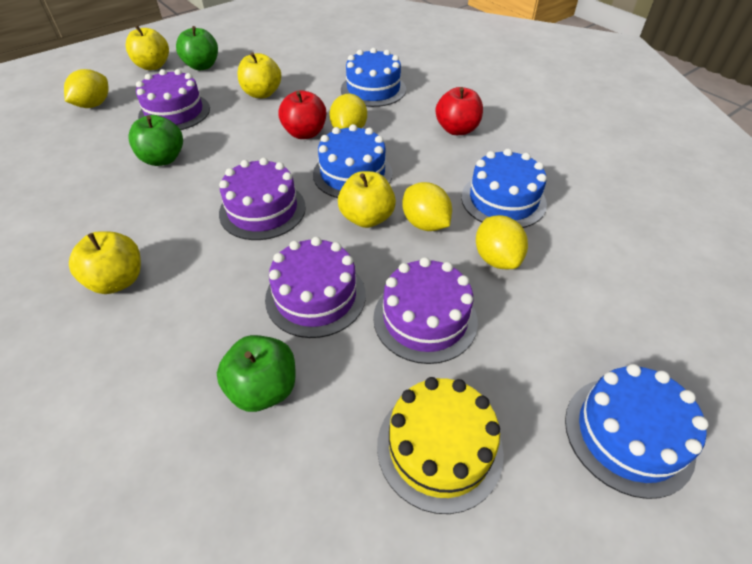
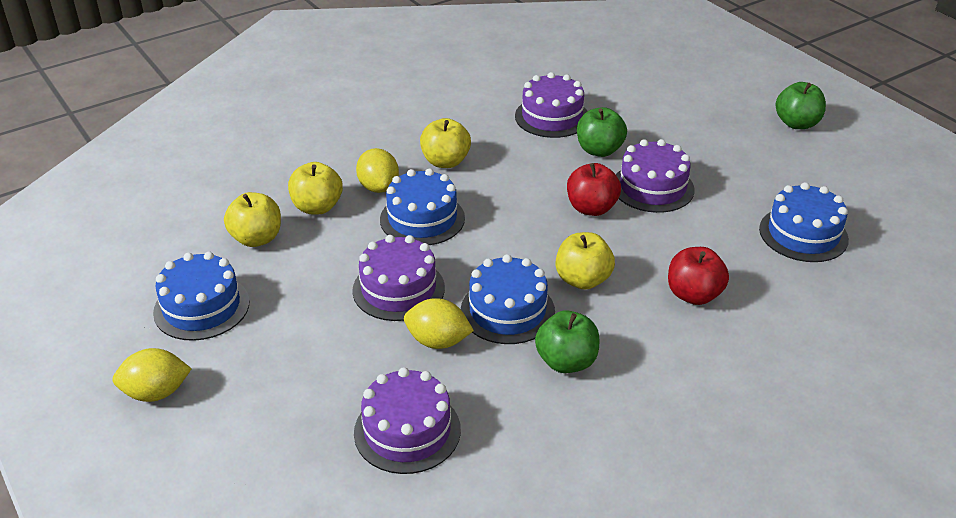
yellow cake: 1 -> 0
yellow lemon: 4 -> 3

